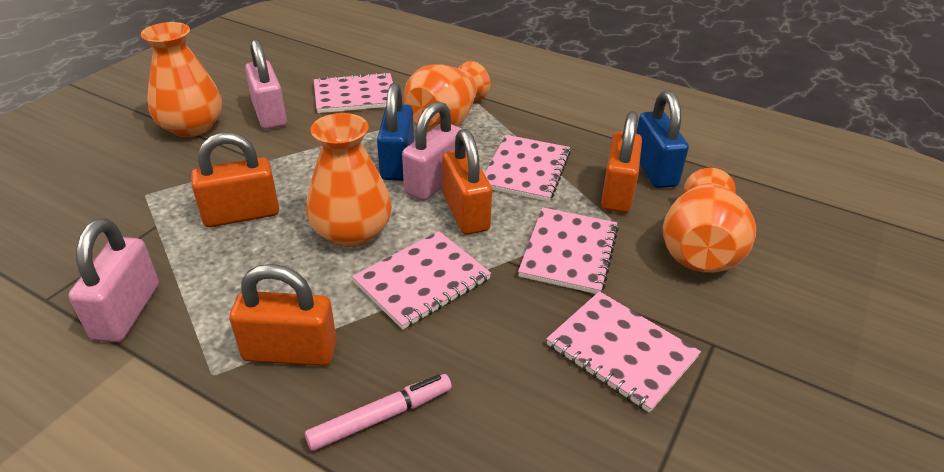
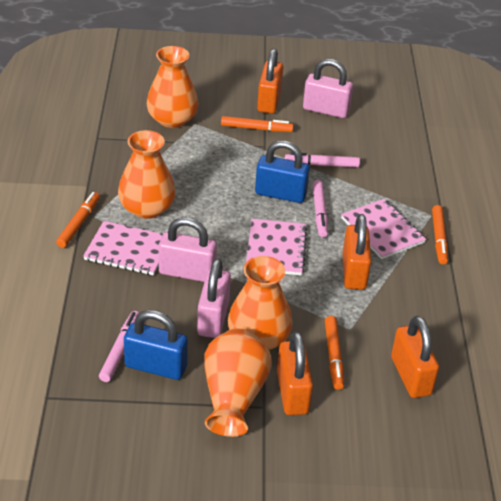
orange marker: 0 -> 4
pink marker: 1 -> 3
pink notebook: 5 -> 3

